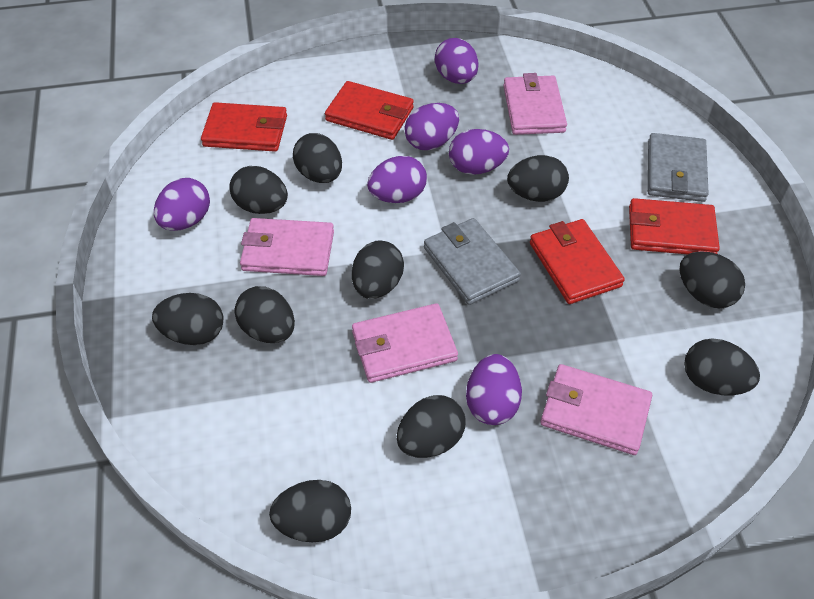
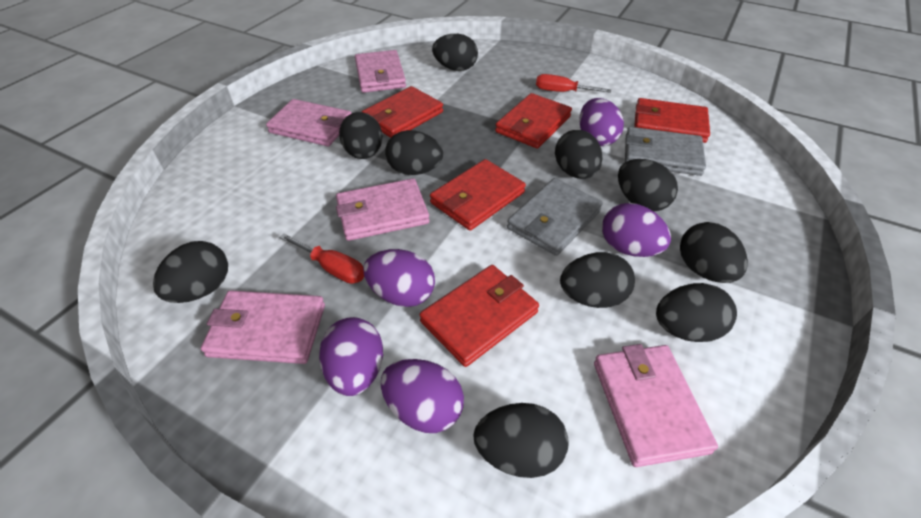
pink wallet: 4 -> 5
purple egg: 6 -> 5
red screwdriver: 0 -> 2
red wallet: 4 -> 5

